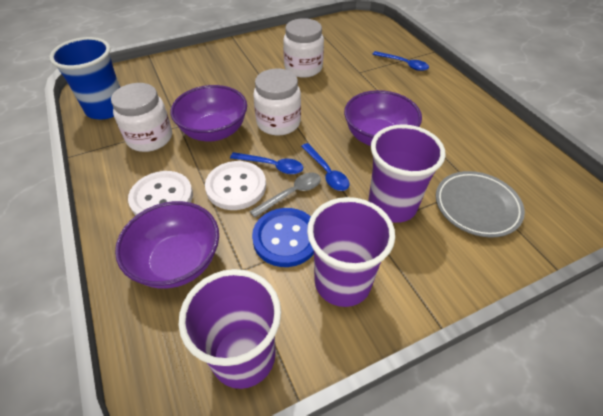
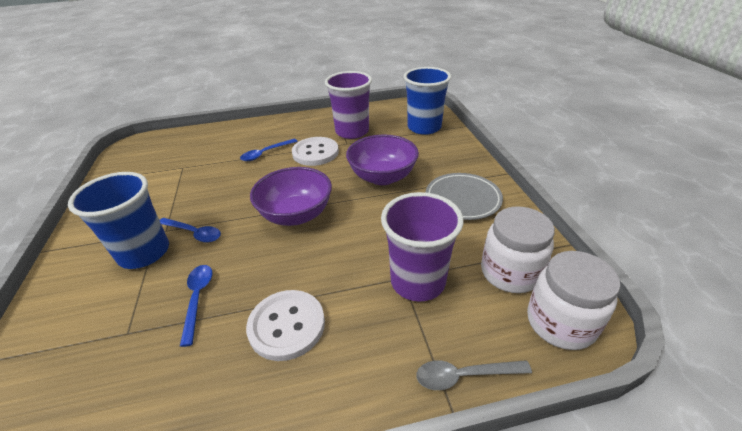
blue button: 1 -> 0
blue cup: 1 -> 2
purple bowl: 3 -> 2
purple cup: 3 -> 2
white jar: 3 -> 2

